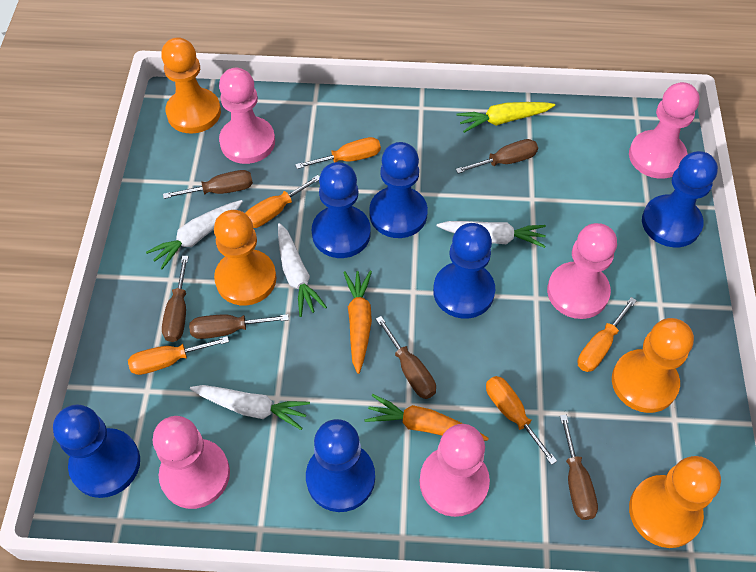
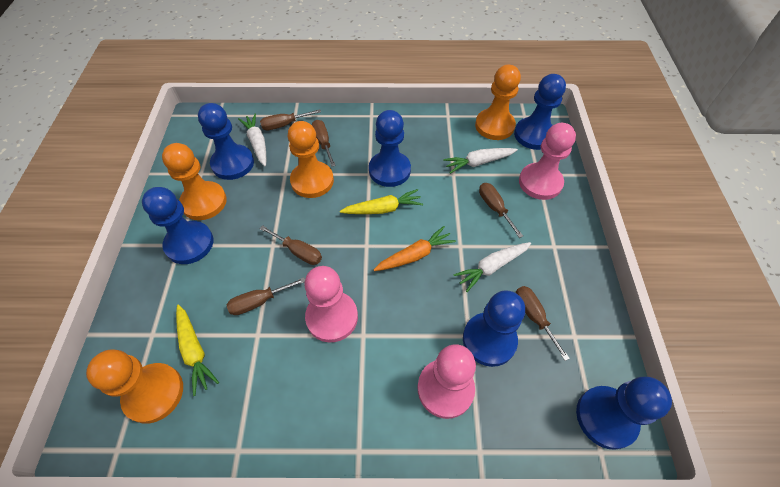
orange carrot: 2 -> 1
orange screwdriver: 5 -> 0
pink pawn: 5 -> 3
white carrot: 4 -> 3
yellow carrot: 1 -> 2

